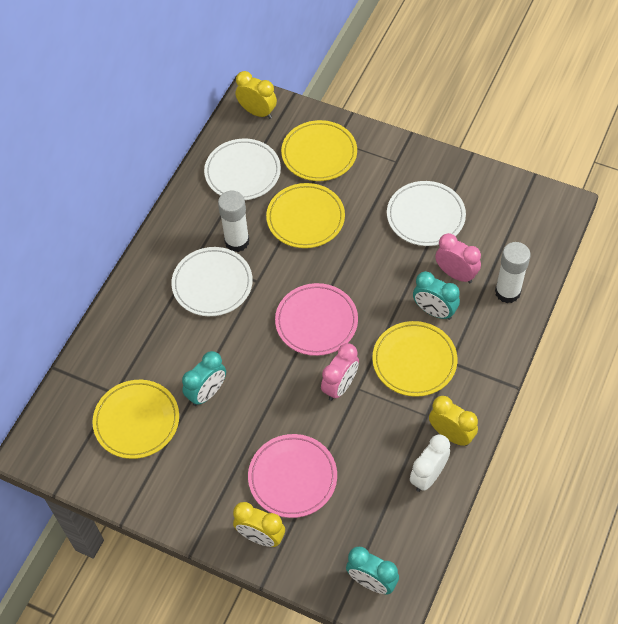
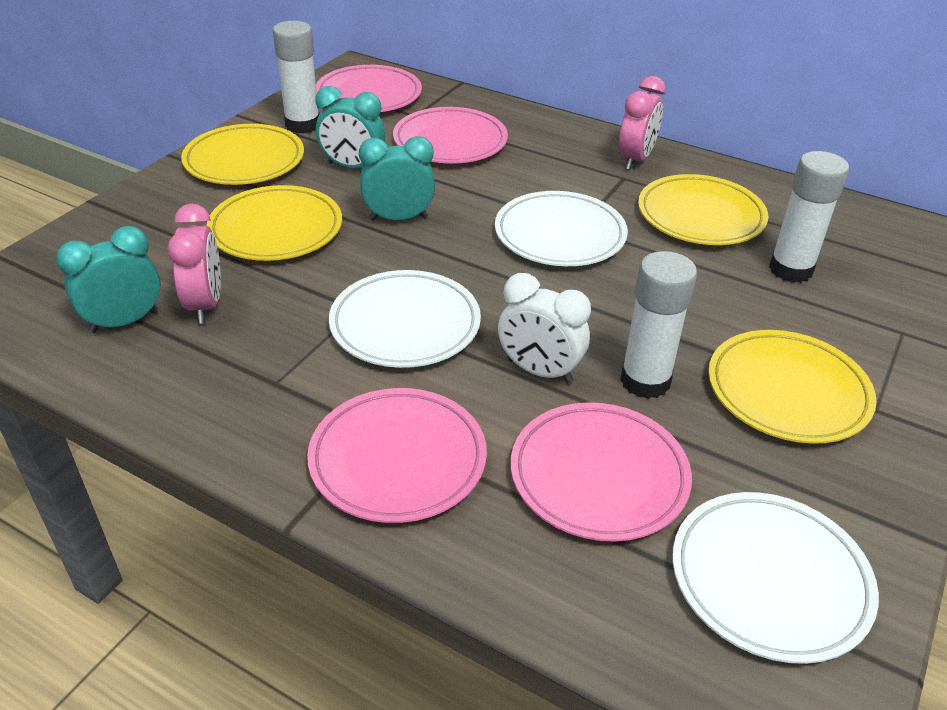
pink plate: 2 -> 4
white glue stick: 2 -> 3
yellow clock: 3 -> 0

